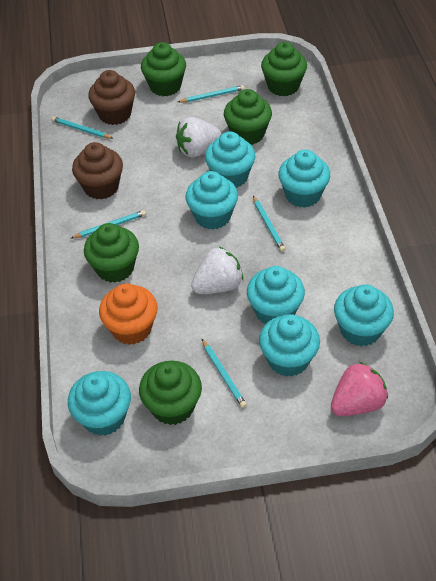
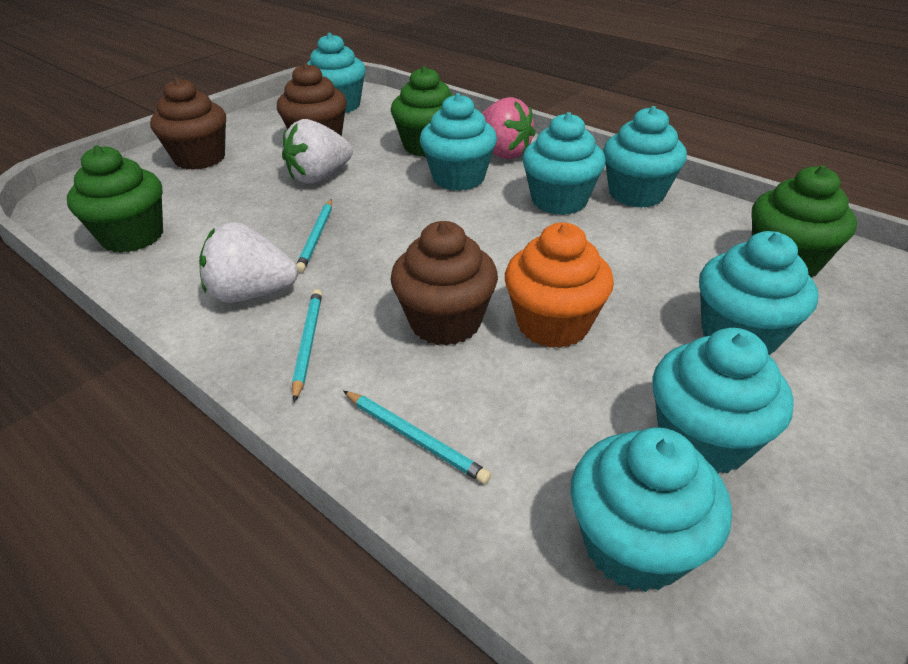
brown cupcake: 2 -> 3
green cupcake: 5 -> 3
turquoise pencil: 5 -> 3

